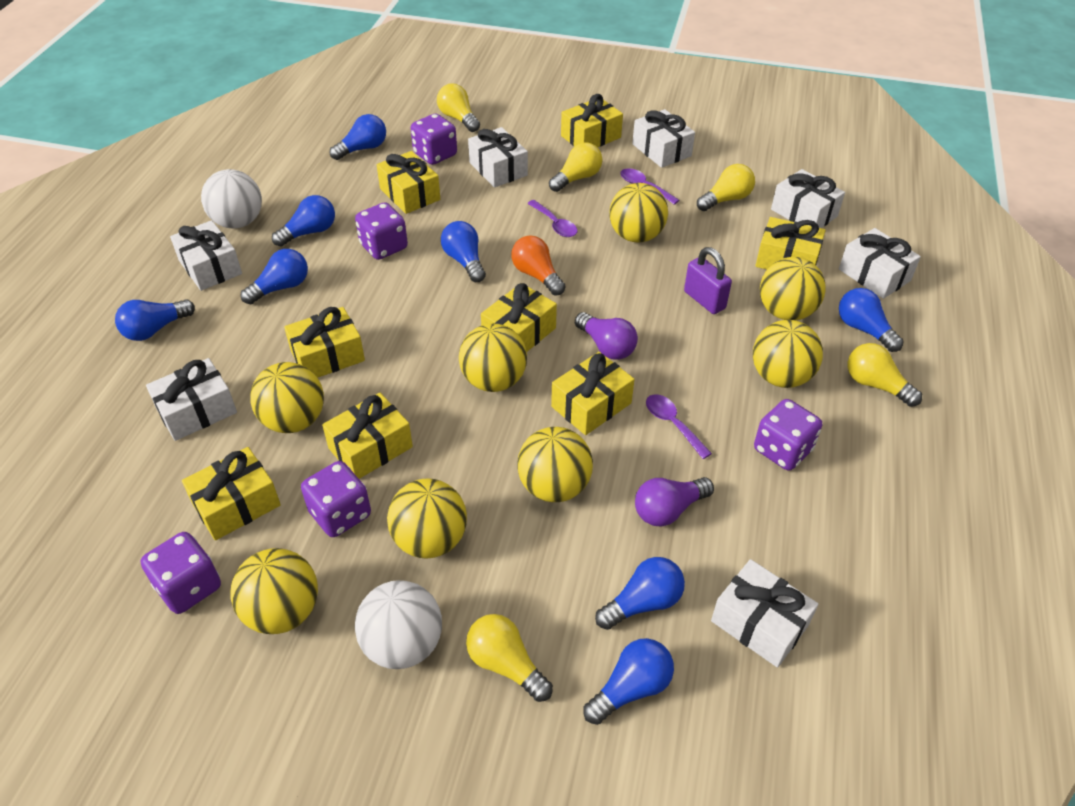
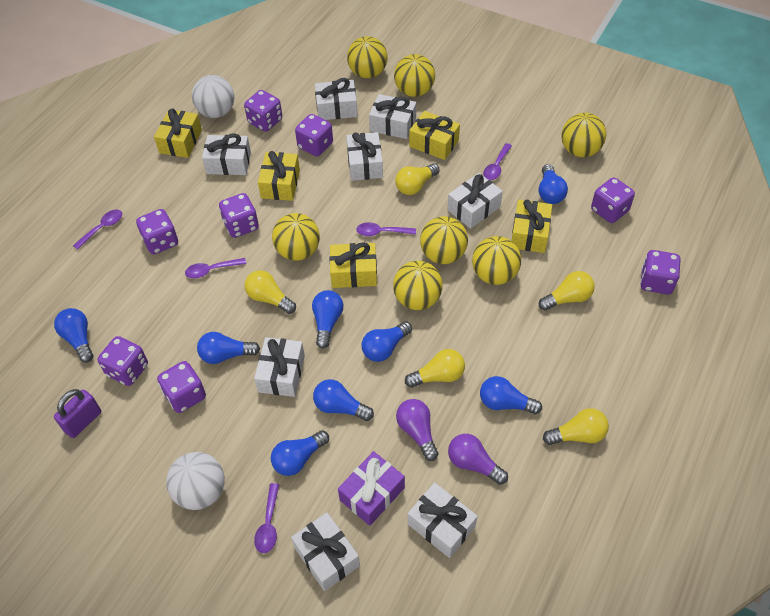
orange light bulb: 1 -> 0
purple dice: 5 -> 8
purple gift: 0 -> 1
purple spoon: 3 -> 5
white gift: 7 -> 8
yellow ball: 8 -> 7
yellow gift: 8 -> 5

